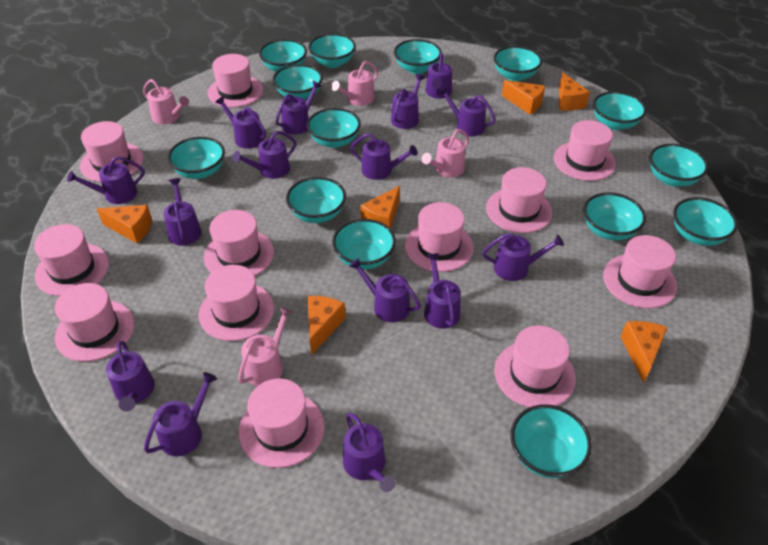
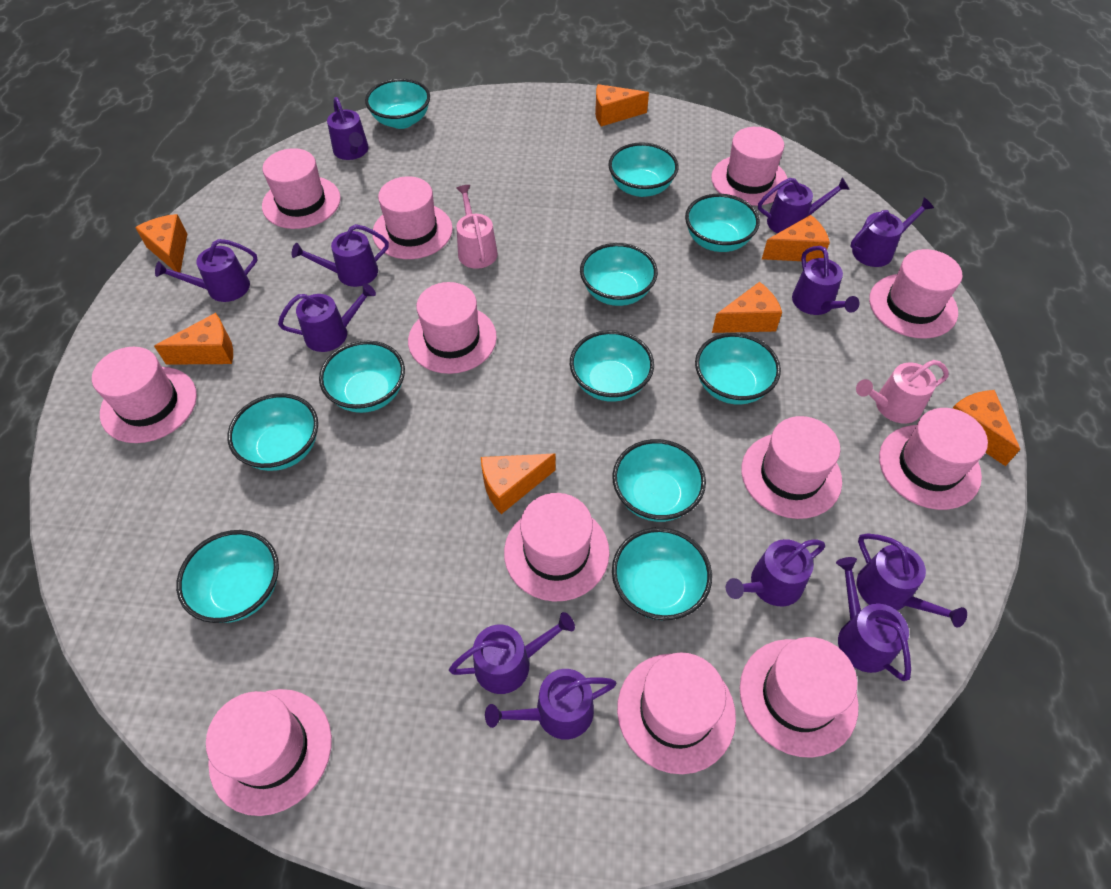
orange cheese: 6 -> 7
pink watering can: 4 -> 2
purple watering can: 15 -> 12
turquoise bowl: 14 -> 11

